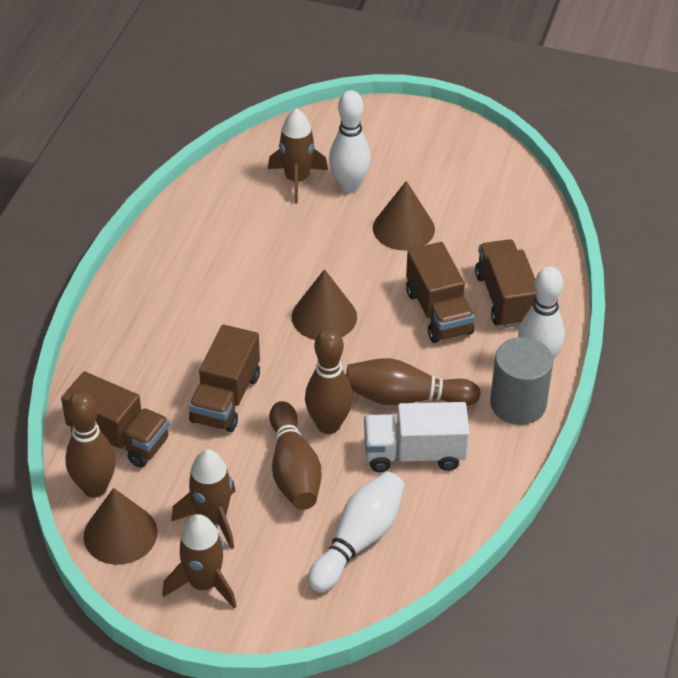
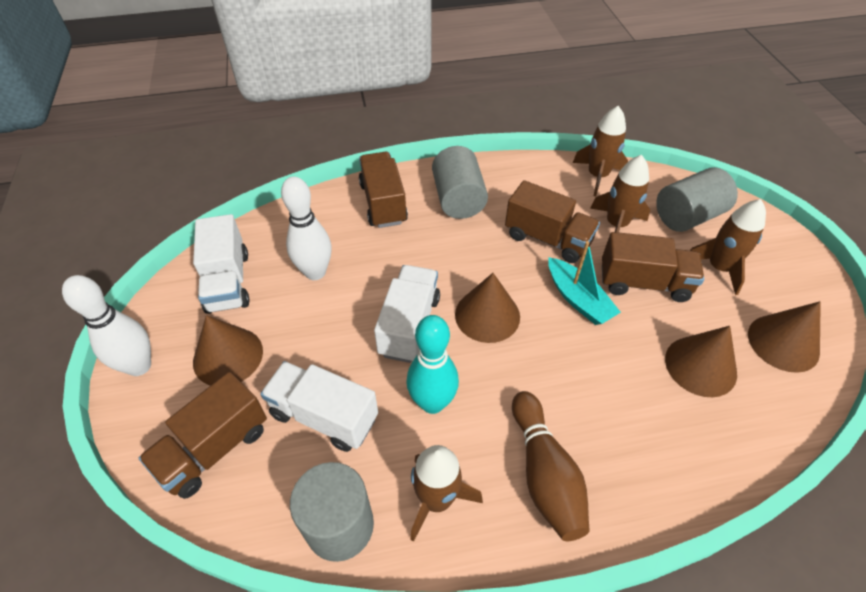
brown bowling pin: 4 -> 1
brown cone: 3 -> 4
brown rocket: 3 -> 4
grey cylinder: 1 -> 3
turquoise boat: 0 -> 1
turquoise bowling pin: 0 -> 1
white bowling pin: 3 -> 2
white truck: 1 -> 3

